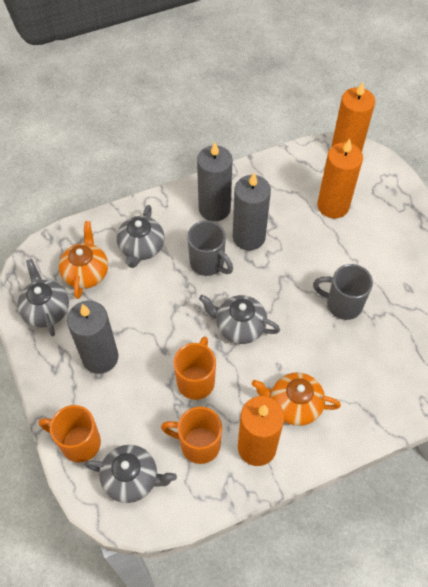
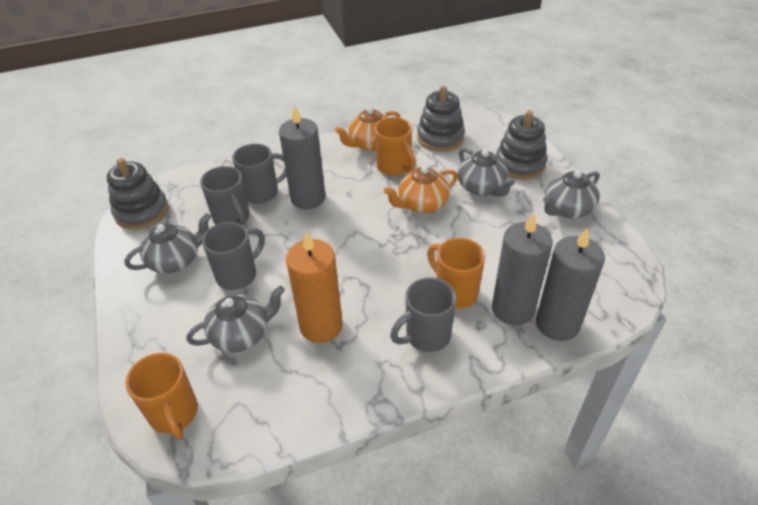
grey mug: 2 -> 4
grey stacking toy: 0 -> 3
orange candle: 3 -> 1

